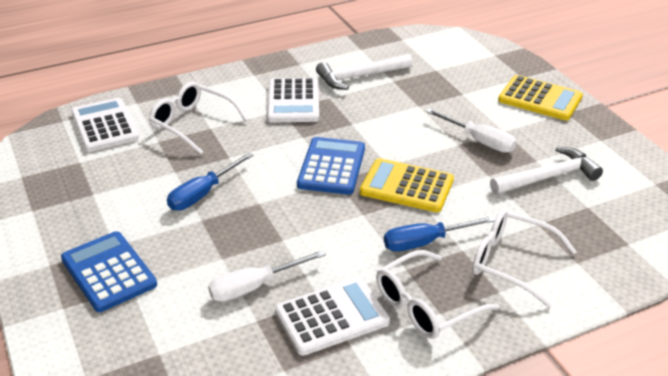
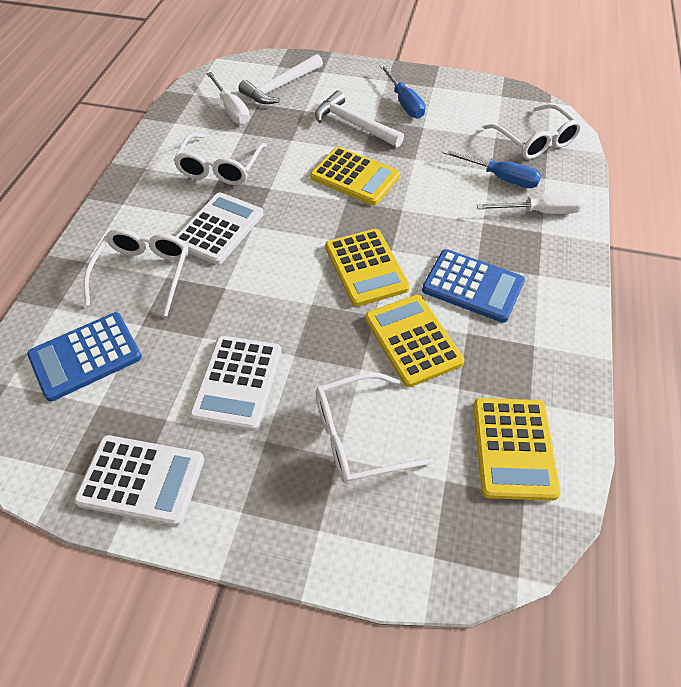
white glasses: 3 -> 4
yellow calculator: 2 -> 4

